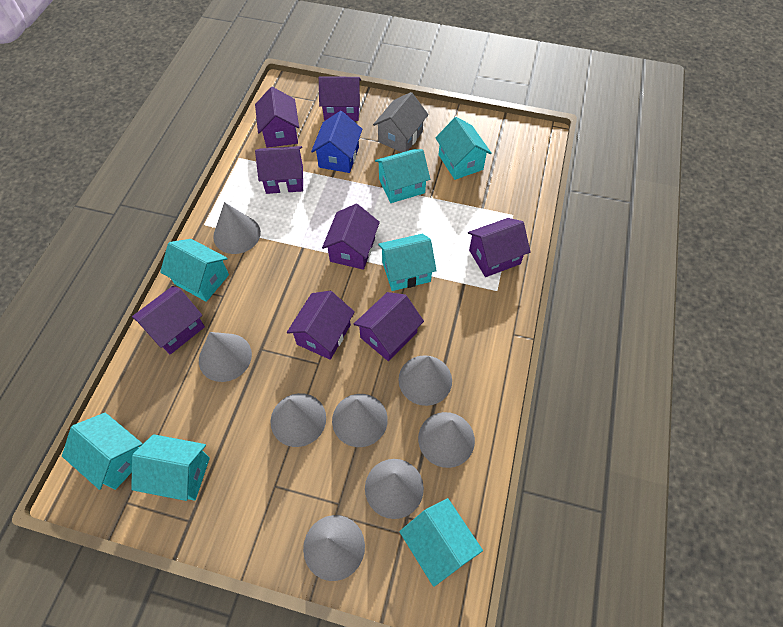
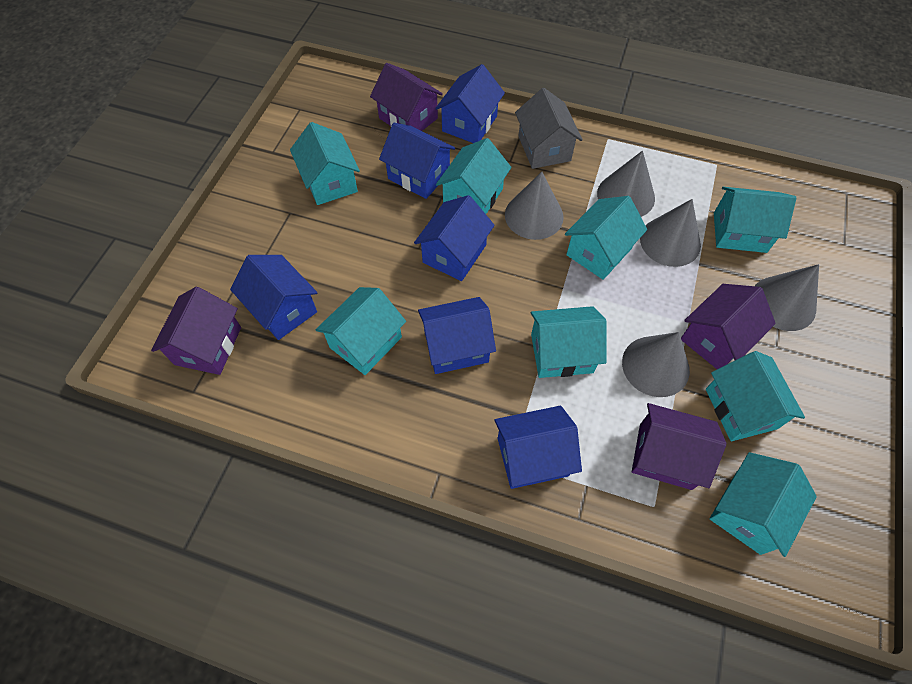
blue house: 1 -> 6
grey cone: 8 -> 5
purple house: 8 -> 4
turquoise house: 7 -> 8

